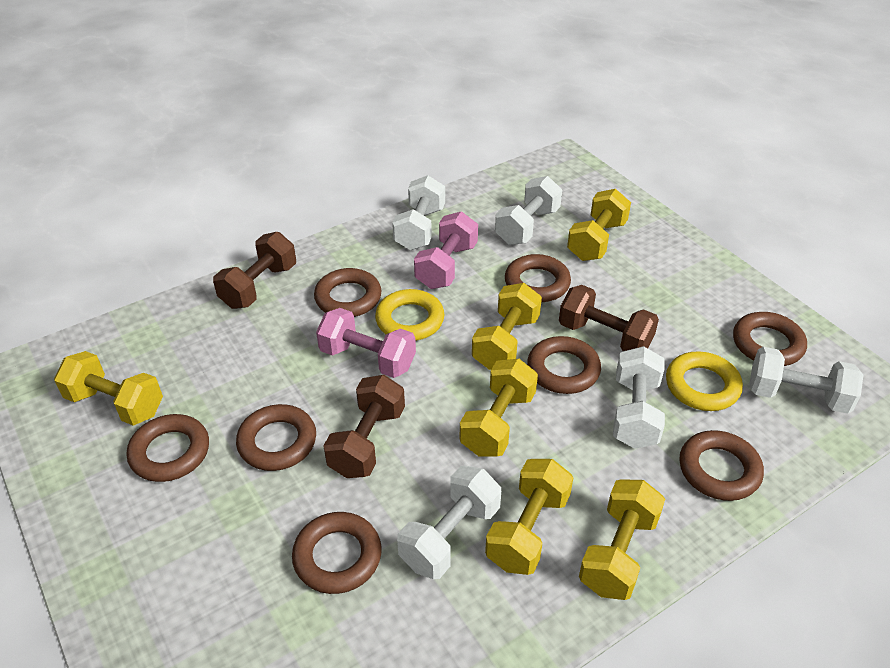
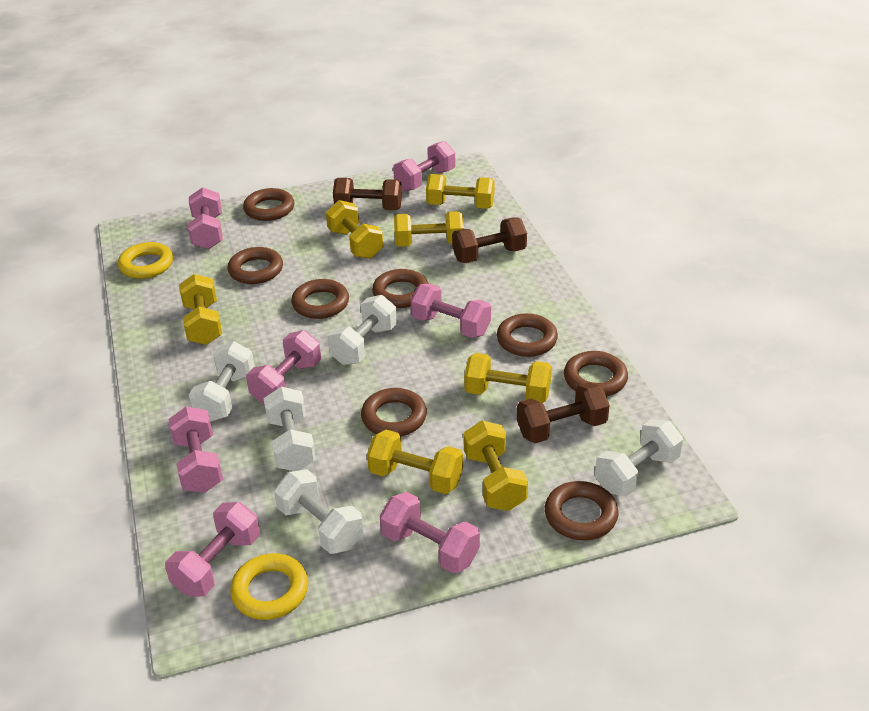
pink dumbbell: 2 -> 7
yellow dumbbell: 6 -> 7

